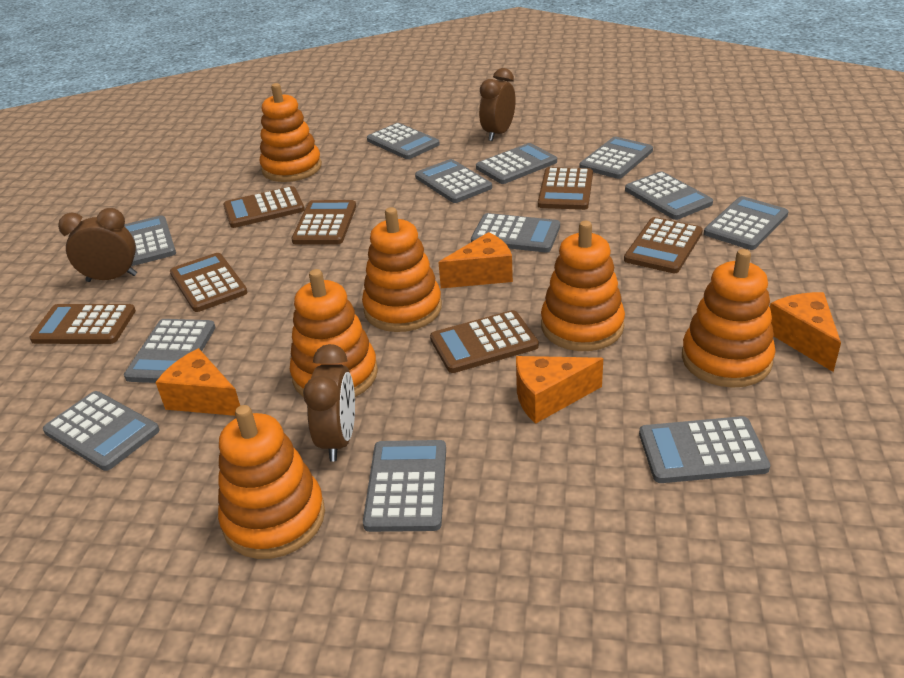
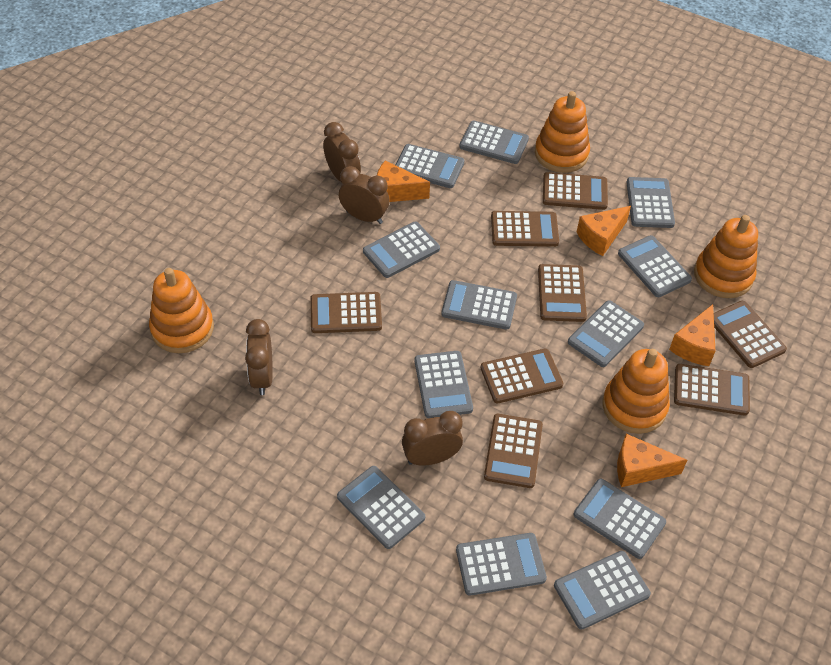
brown calculator: 7 -> 8
brown clock: 3 -> 4
orange stacking toy: 6 -> 4

